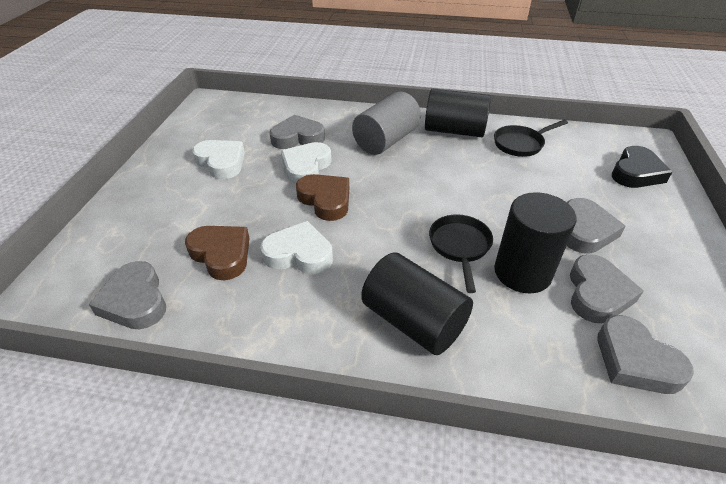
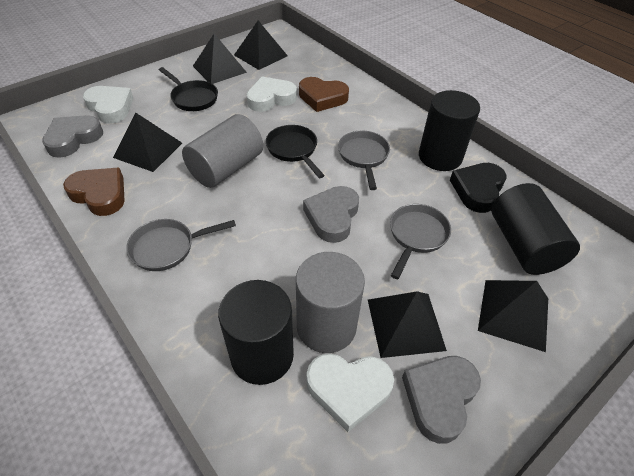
black pyramid: 0 -> 5
grey cylinder: 1 -> 2
grey heart: 5 -> 3
grey pan: 0 -> 3

